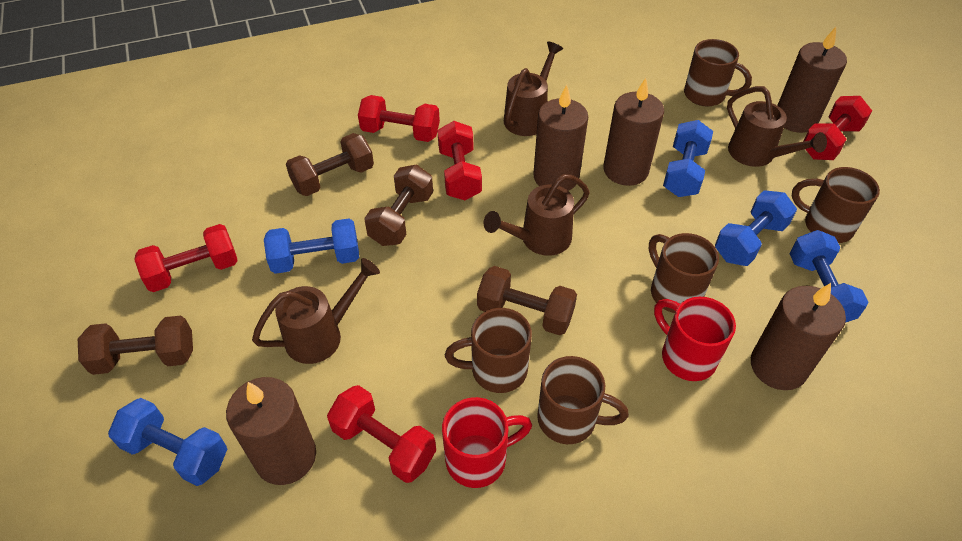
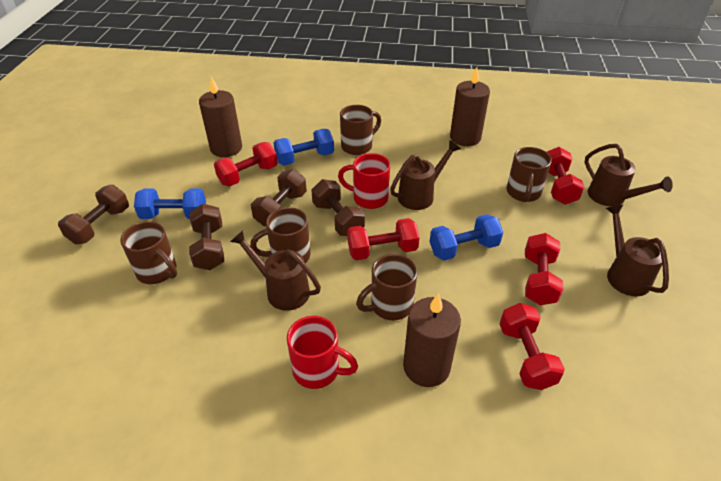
blue dumbbell: 5 -> 3
brown candle: 5 -> 3

